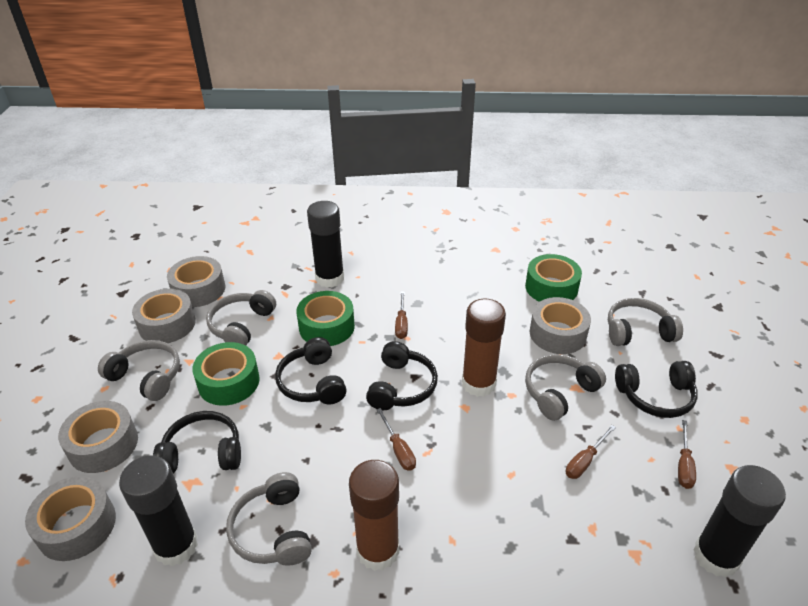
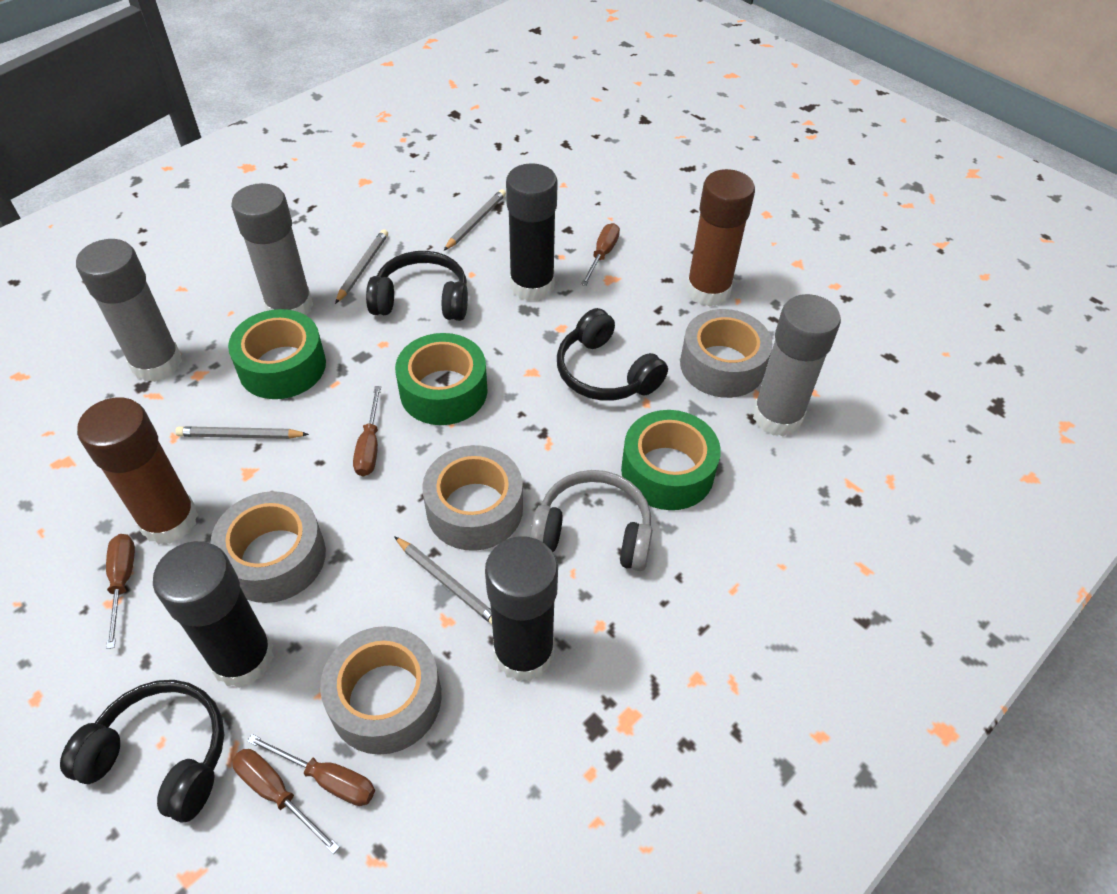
black headphones: 4 -> 3
brown screwdriver: 4 -> 5
grey glue stick: 0 -> 3
grey headphones: 5 -> 1
grey pencil: 0 -> 4
grey tape: 5 -> 4

